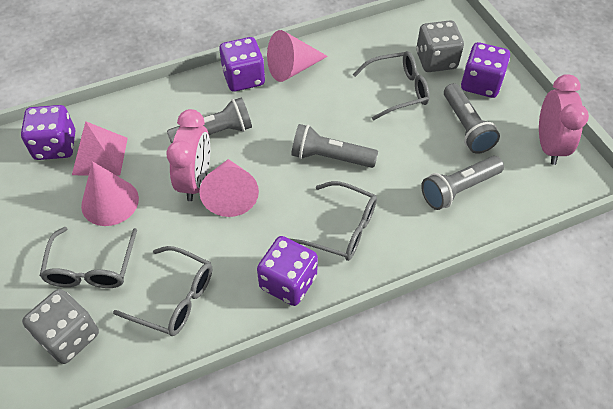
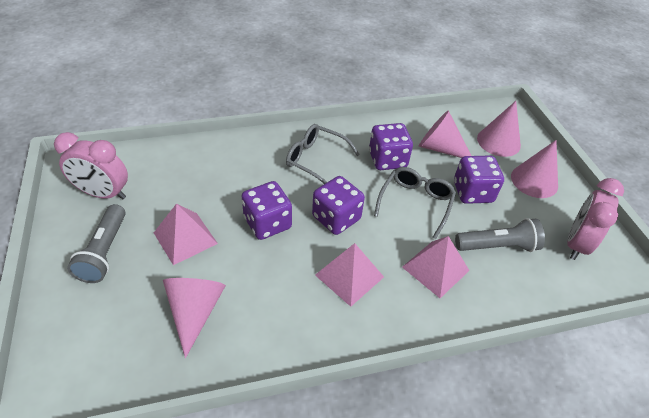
grey dice: 2 -> 0
grey flashlight: 4 -> 2
grey glasses: 4 -> 2
pink cone: 3 -> 4
pink pyramid: 1 -> 3

